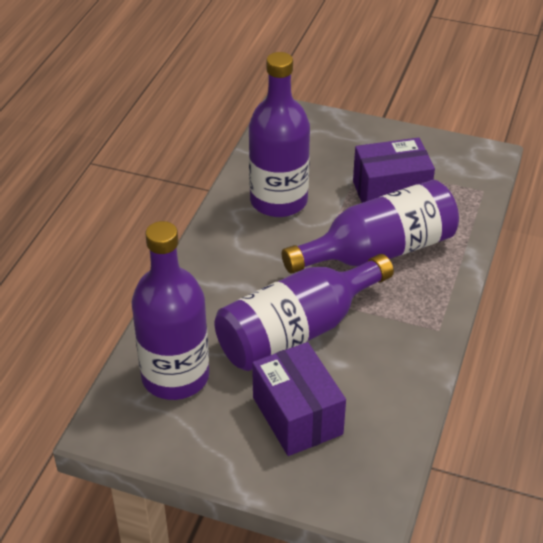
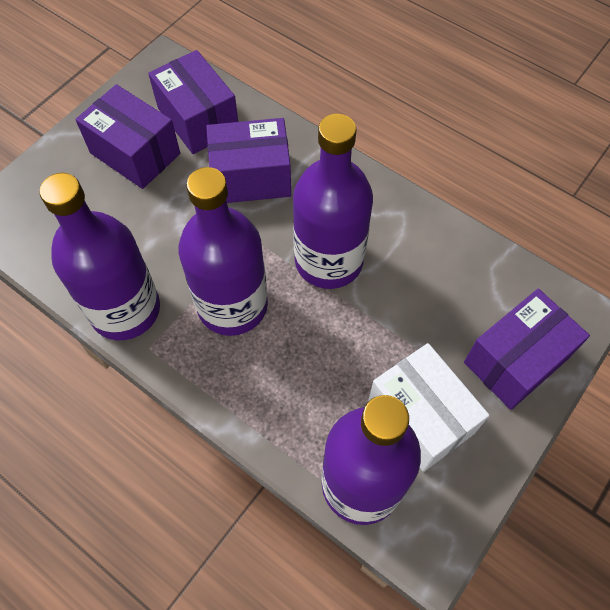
purple box: 2 -> 4
white box: 0 -> 1

